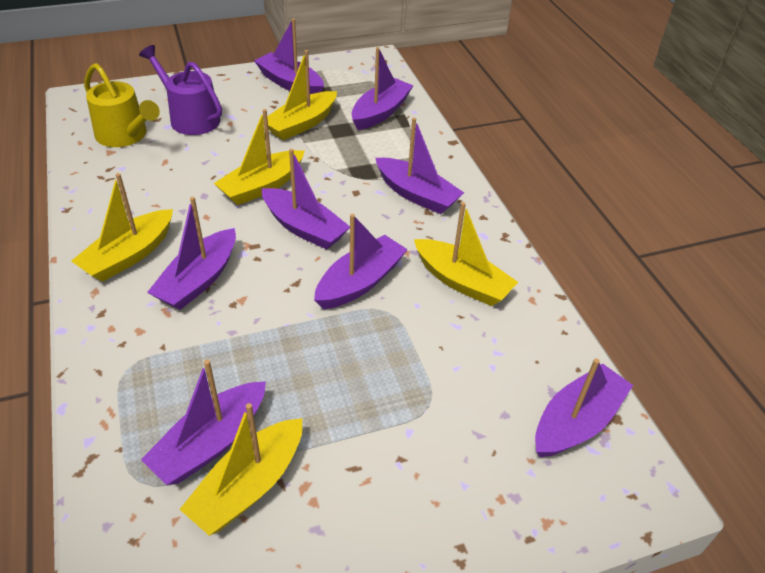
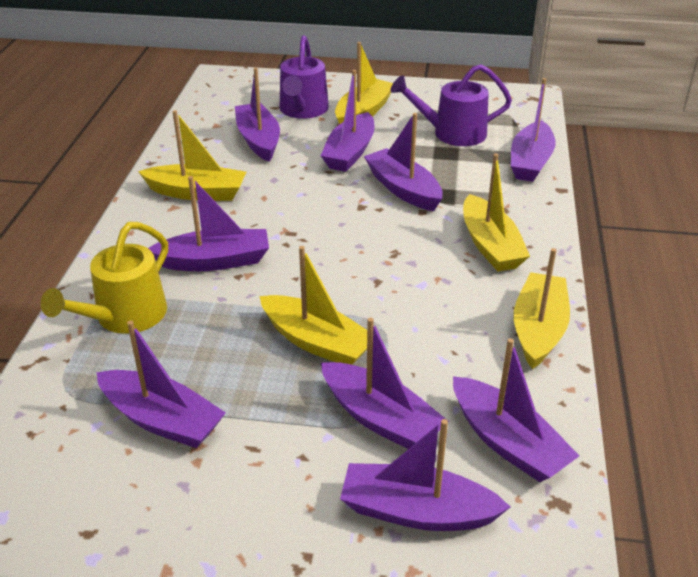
purple boat: 8 -> 9
purple watering can: 1 -> 2

